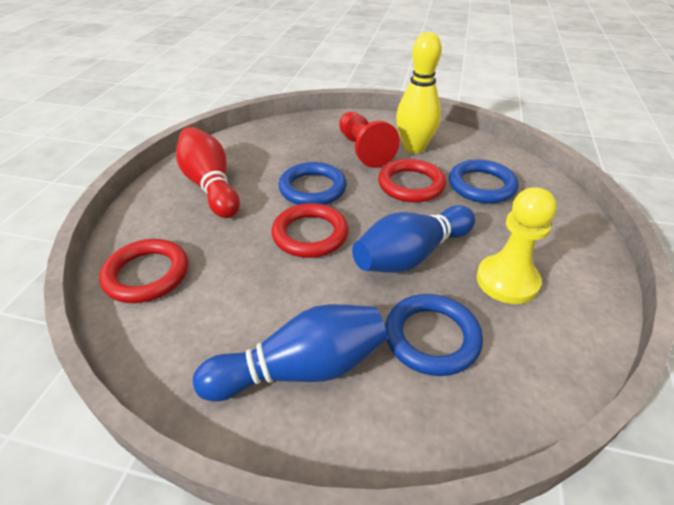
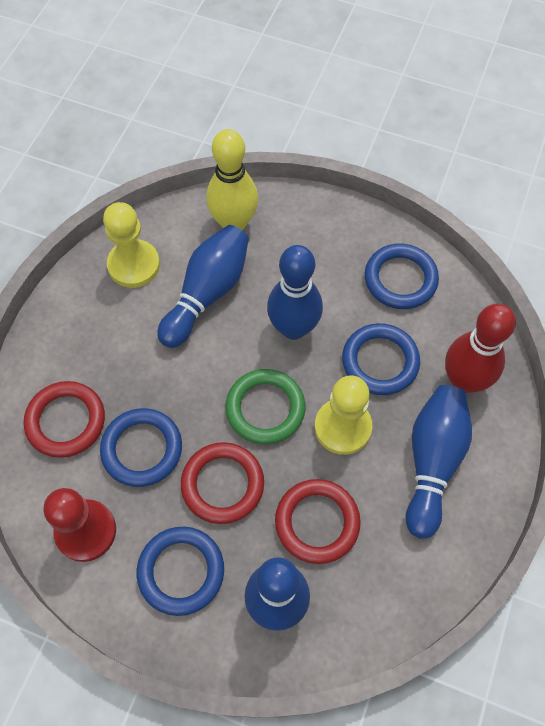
blue bowling pin: 2 -> 4
blue ring: 3 -> 4
green ring: 0 -> 1
yellow pawn: 1 -> 2

